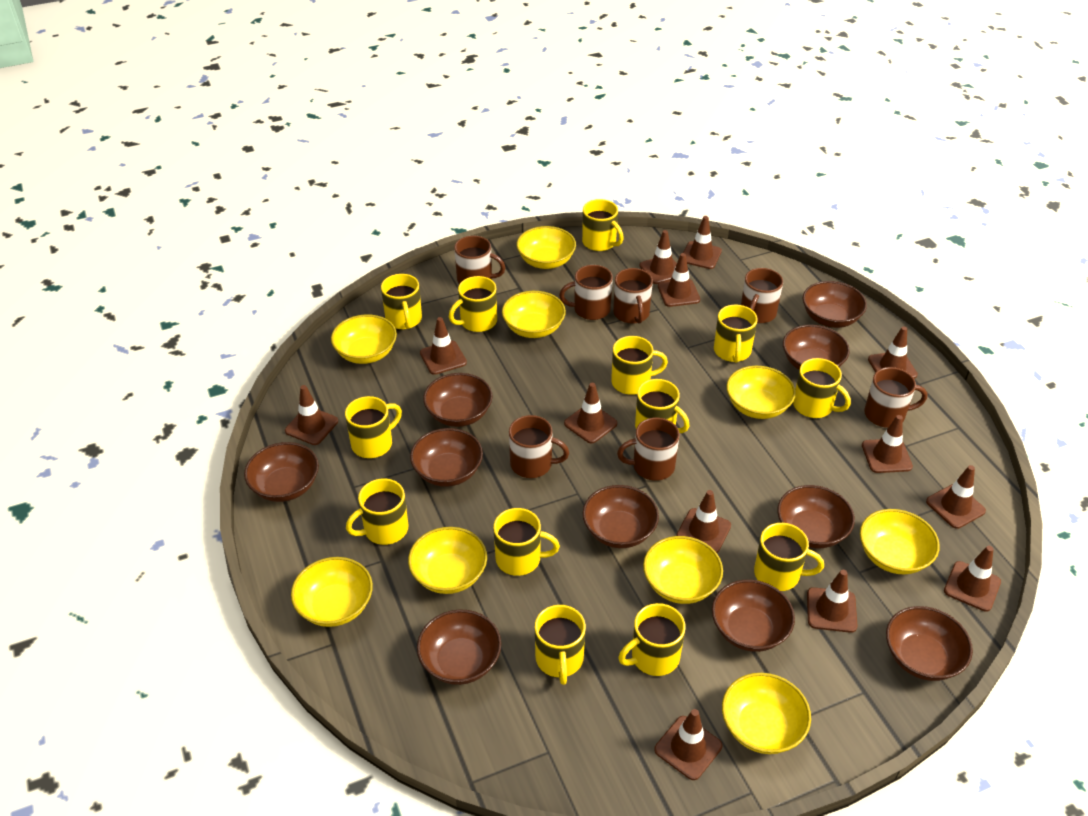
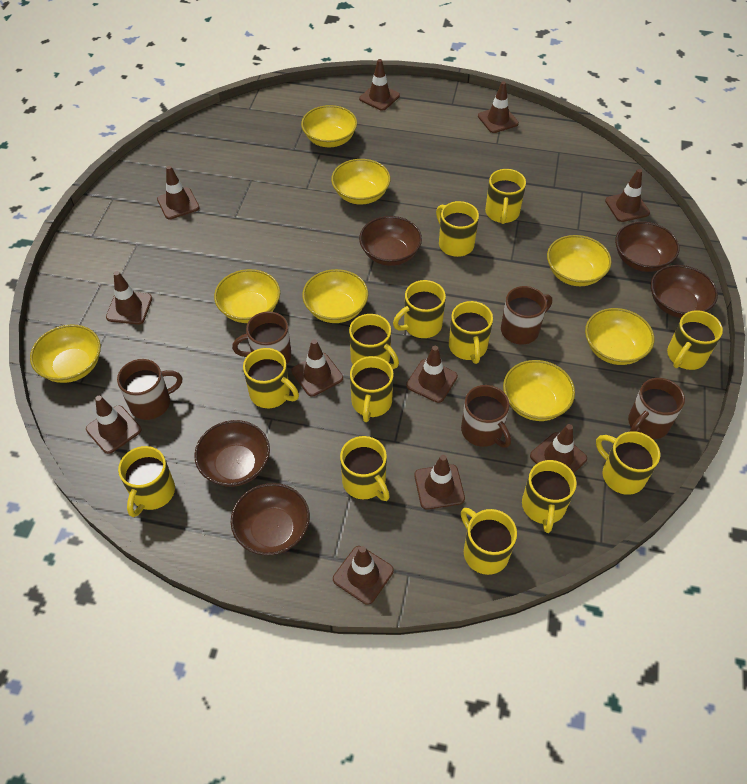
brown bowl: 10 -> 5
brown mug: 7 -> 5
brown traffic cone: 13 -> 11
yellow bowl: 9 -> 8

